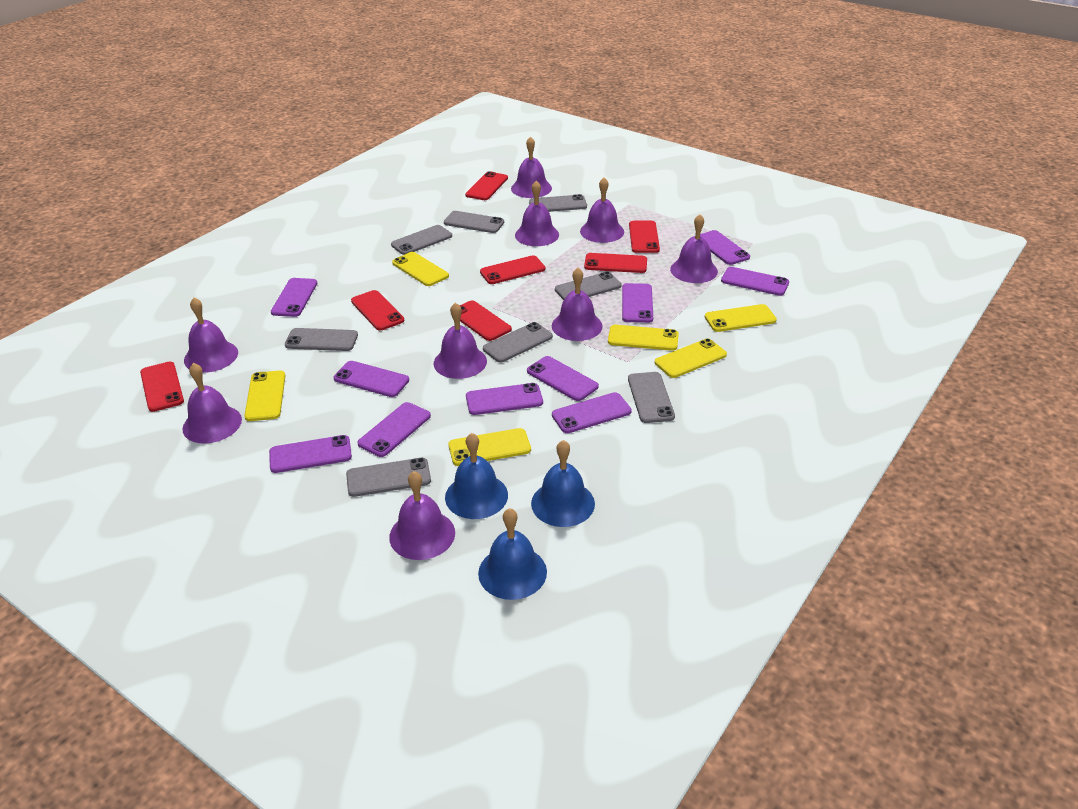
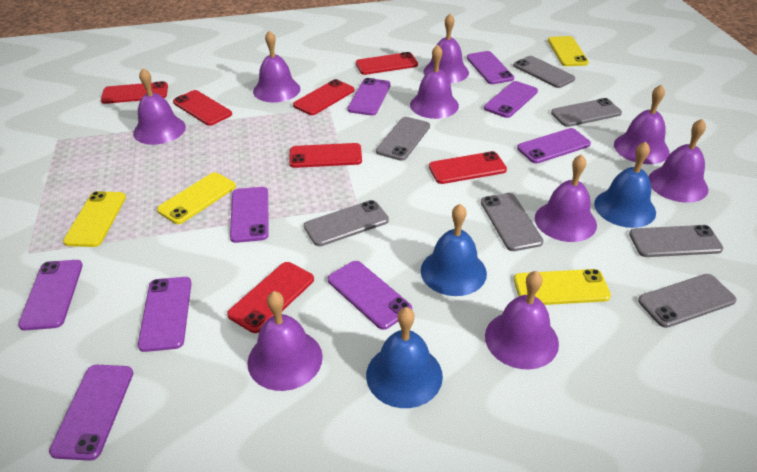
grey phone: 8 -> 7
purple phone: 10 -> 9
yellow phone: 6 -> 4

